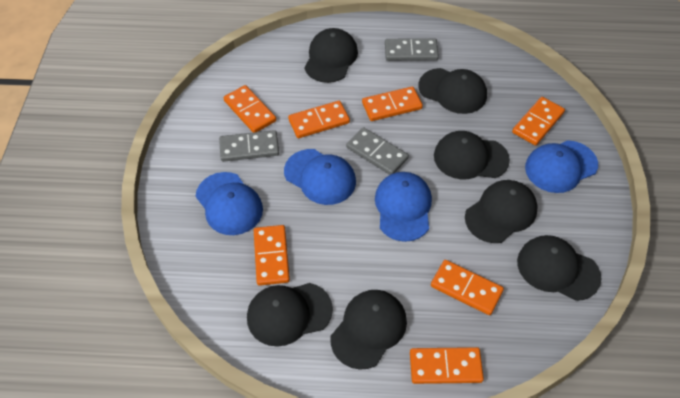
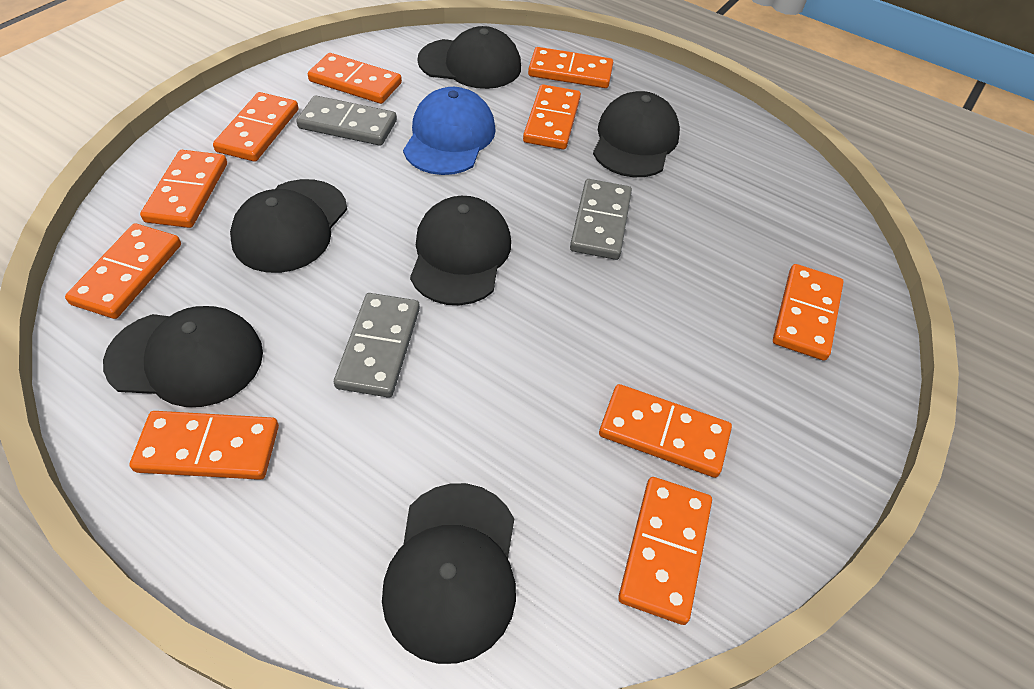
black cap: 7 -> 6
blue cap: 4 -> 1
orange domino: 7 -> 10

